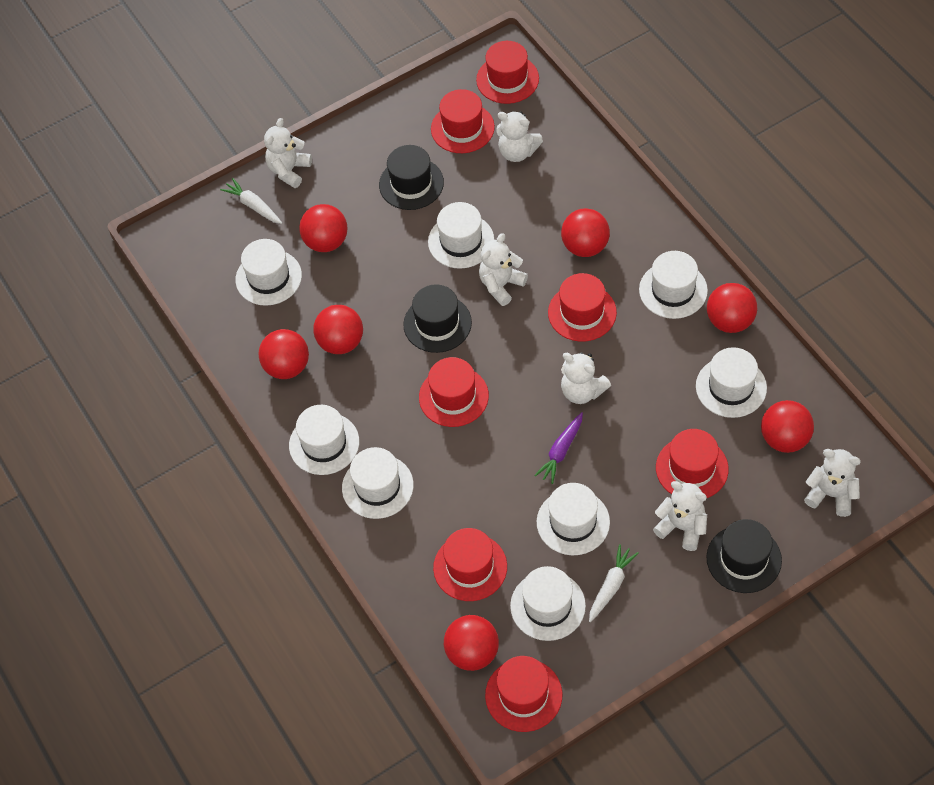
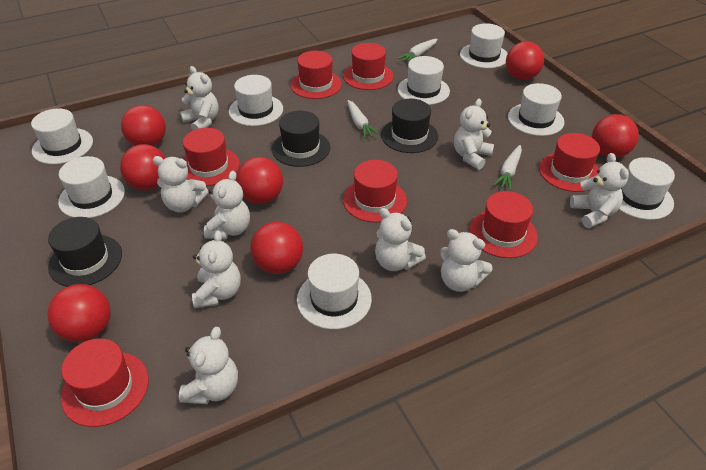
purple carrot: 1 -> 0
white carrot: 2 -> 3
white teddy bear: 6 -> 9

